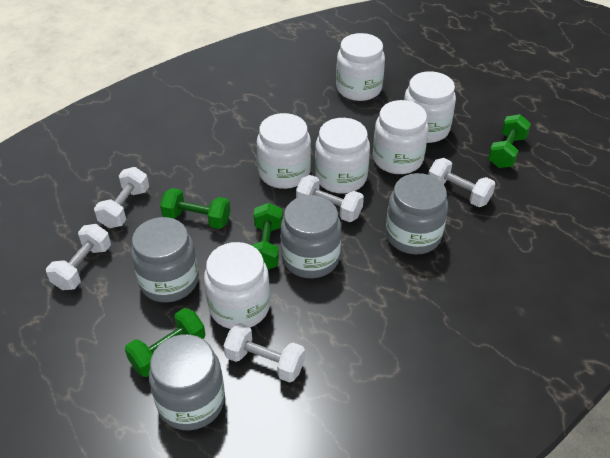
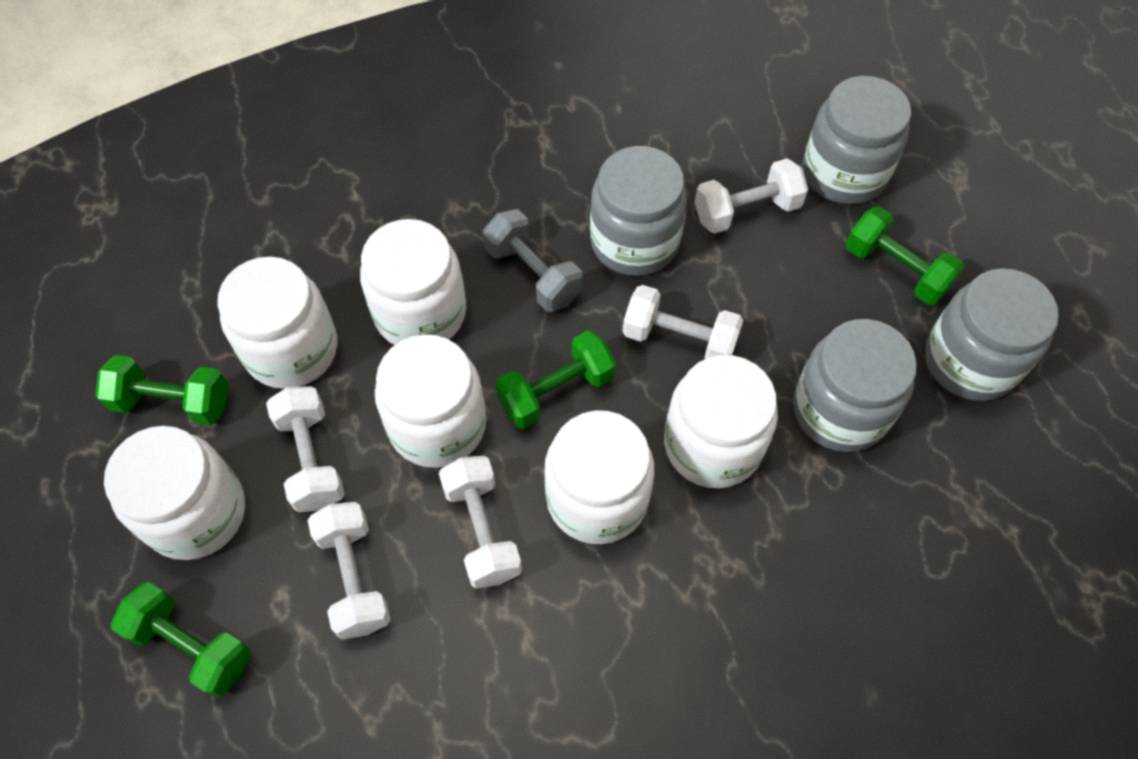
grey dumbbell: 0 -> 1

